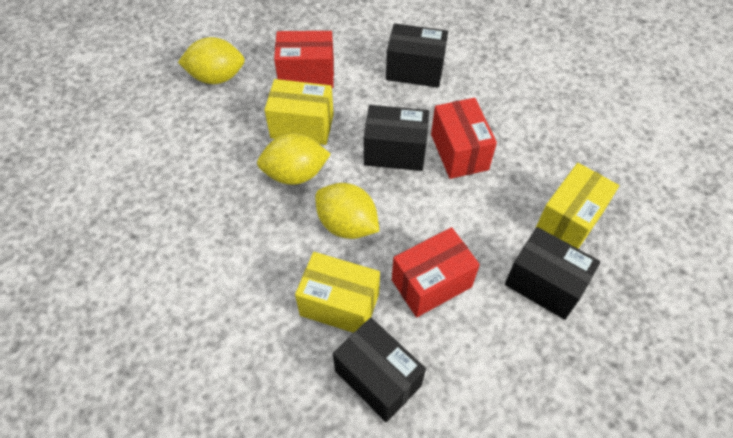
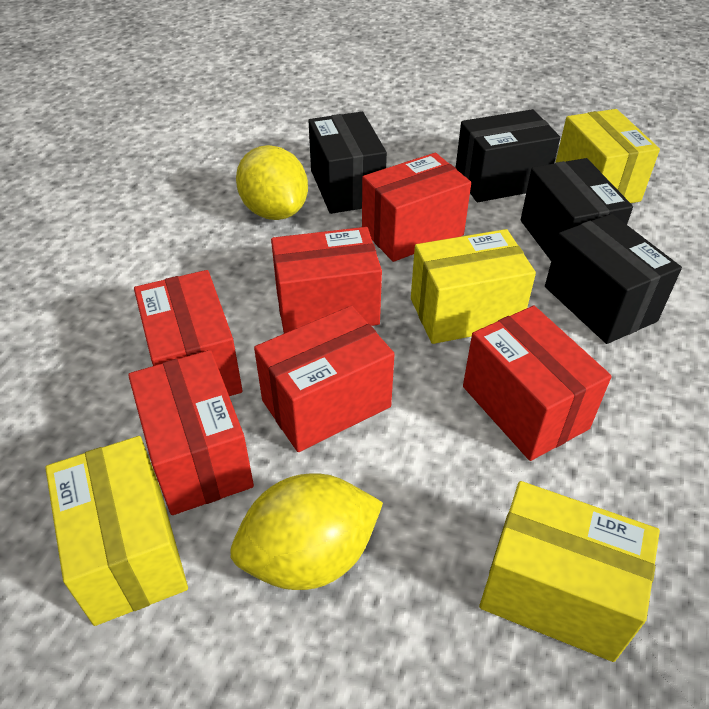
red box: 3 -> 6
yellow box: 3 -> 4
yellow lemon: 3 -> 2

